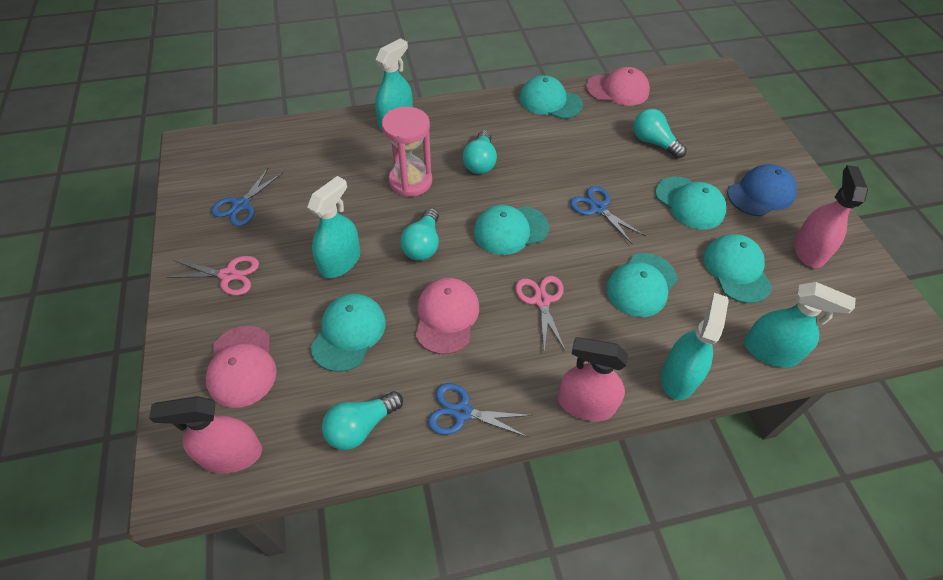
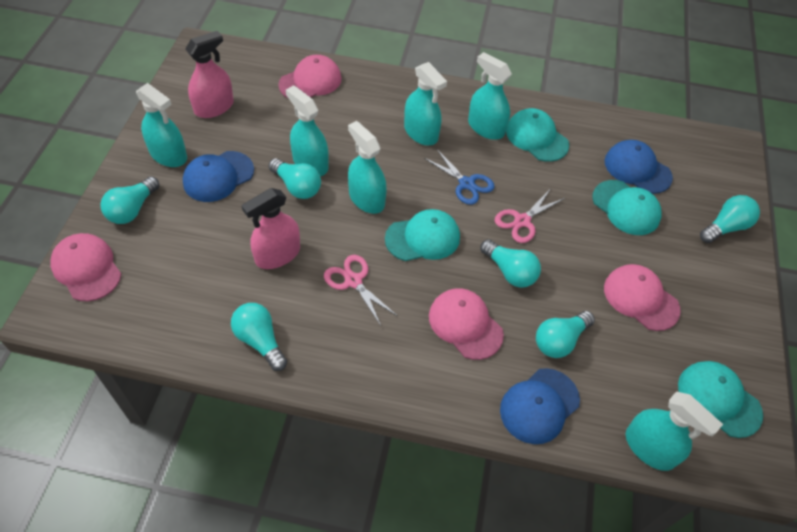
blue cap: 1 -> 3
blue scissors: 3 -> 1
pink cap: 3 -> 4
pink hourglass: 1 -> 0
pink spray bottle: 3 -> 2
turquoise cap: 6 -> 4
turquoise light bulb: 4 -> 6
turquoise spray bottle: 4 -> 6

